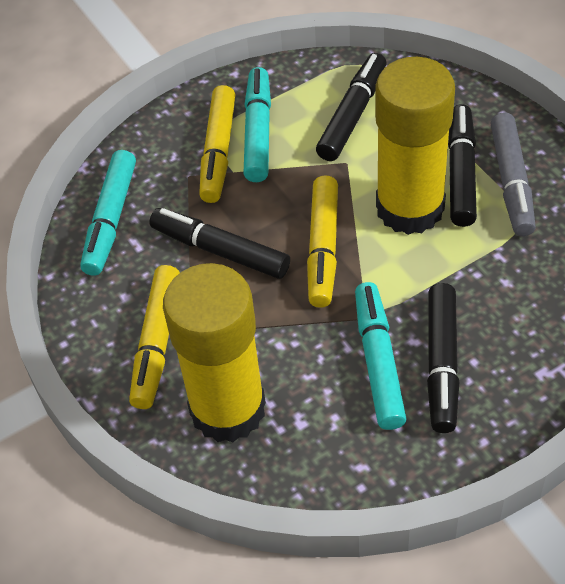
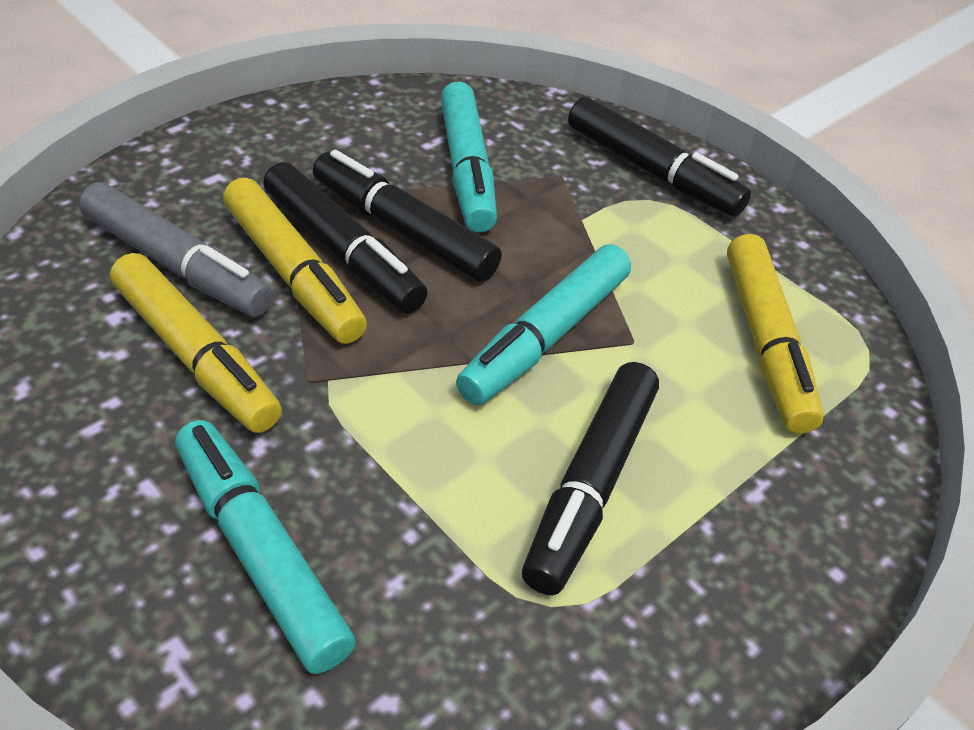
yellow glue stick: 2 -> 0

